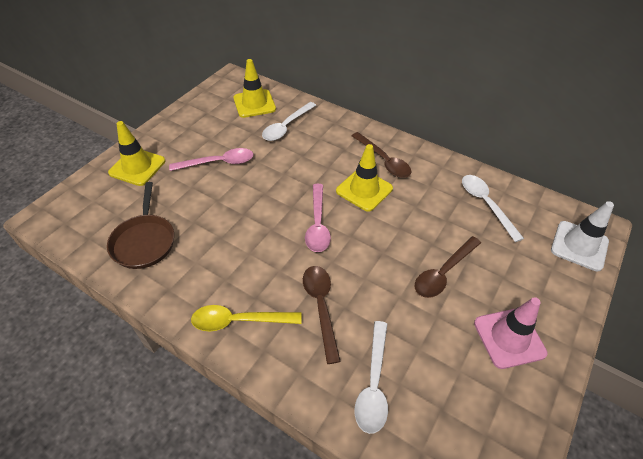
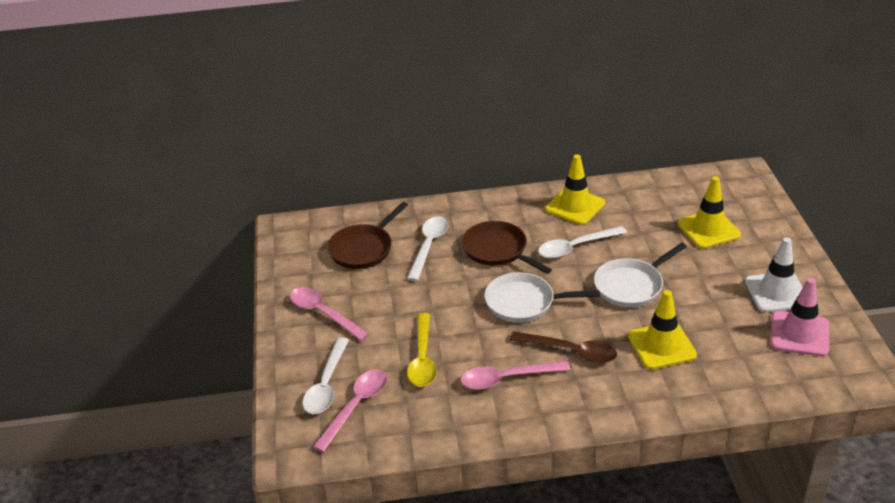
brown pan: 1 -> 2
brown spoon: 3 -> 1
pink spoon: 2 -> 3
white pan: 0 -> 2

